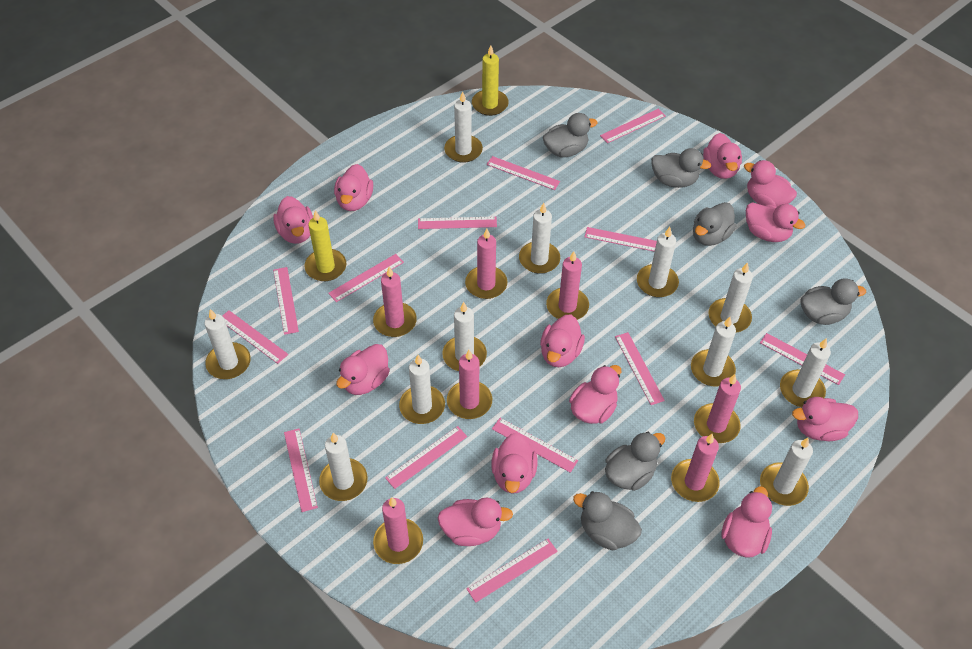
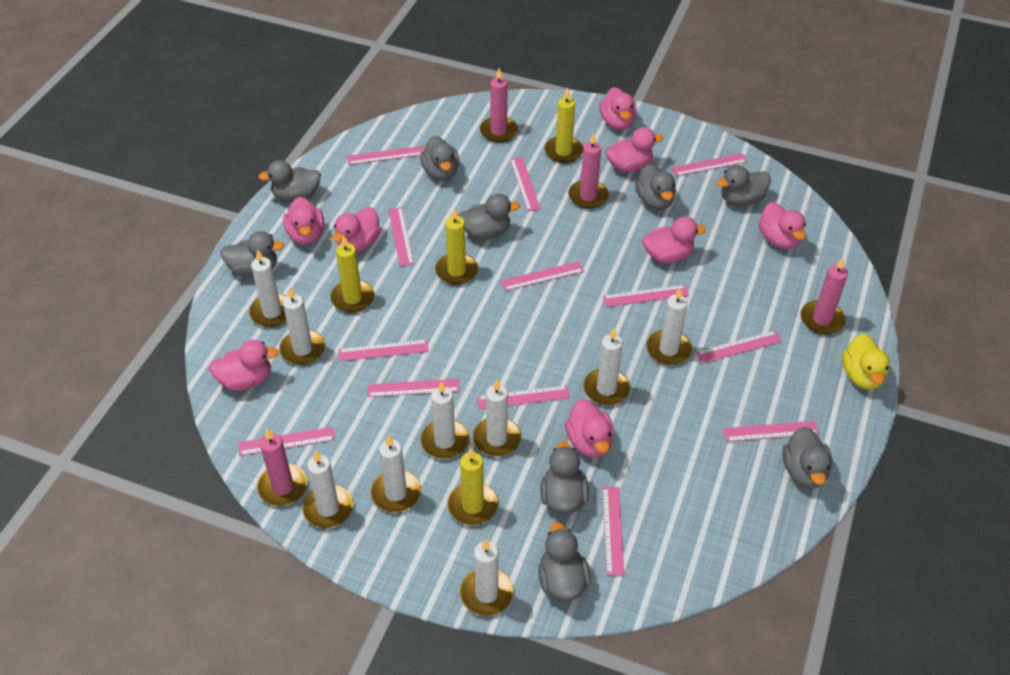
grey duck: 6 -> 9
pink candle: 7 -> 4
pink duck: 12 -> 8
white candle: 11 -> 9
yellow candle: 2 -> 4
yellow duck: 0 -> 1

